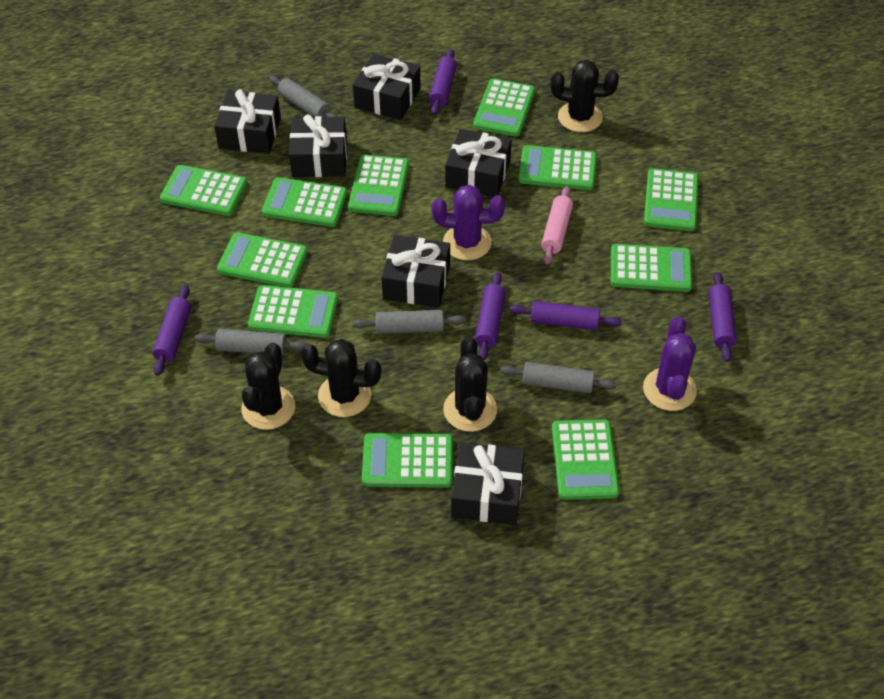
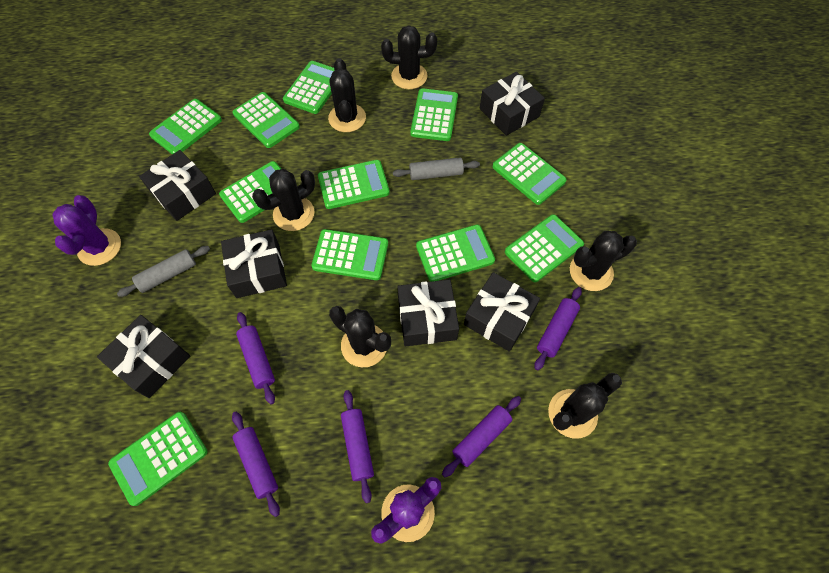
black cactus: 4 -> 6
grey rolling pin: 4 -> 2
pink rolling pin: 1 -> 0

